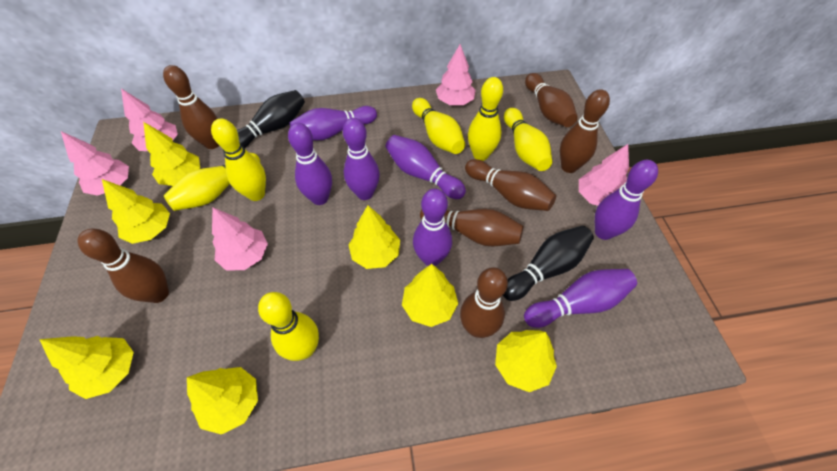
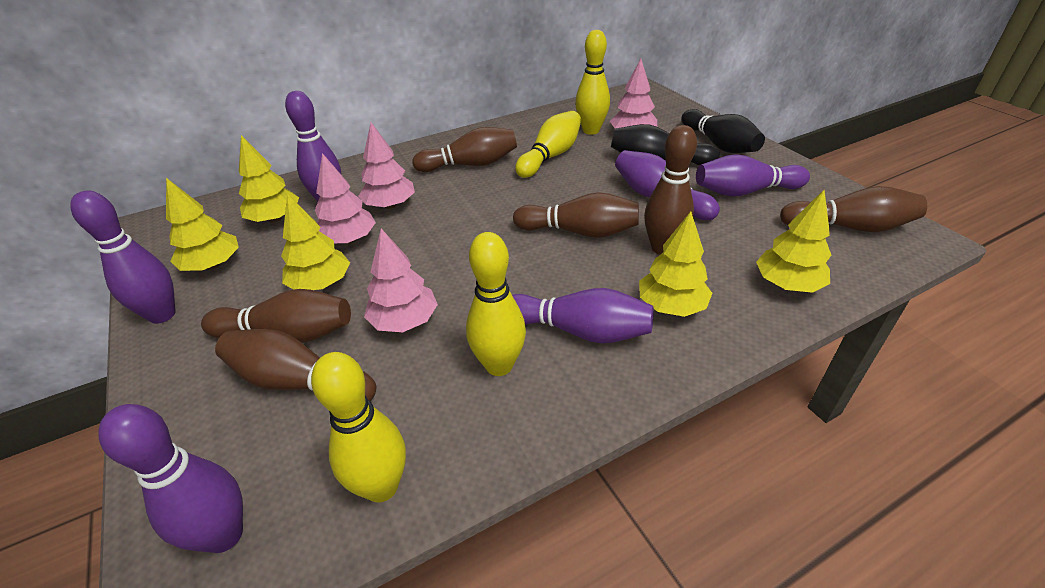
brown bowling pin: 7 -> 6
pink tree: 5 -> 4
purple bowling pin: 7 -> 6
yellow bowling pin: 6 -> 4
yellow tree: 7 -> 5

